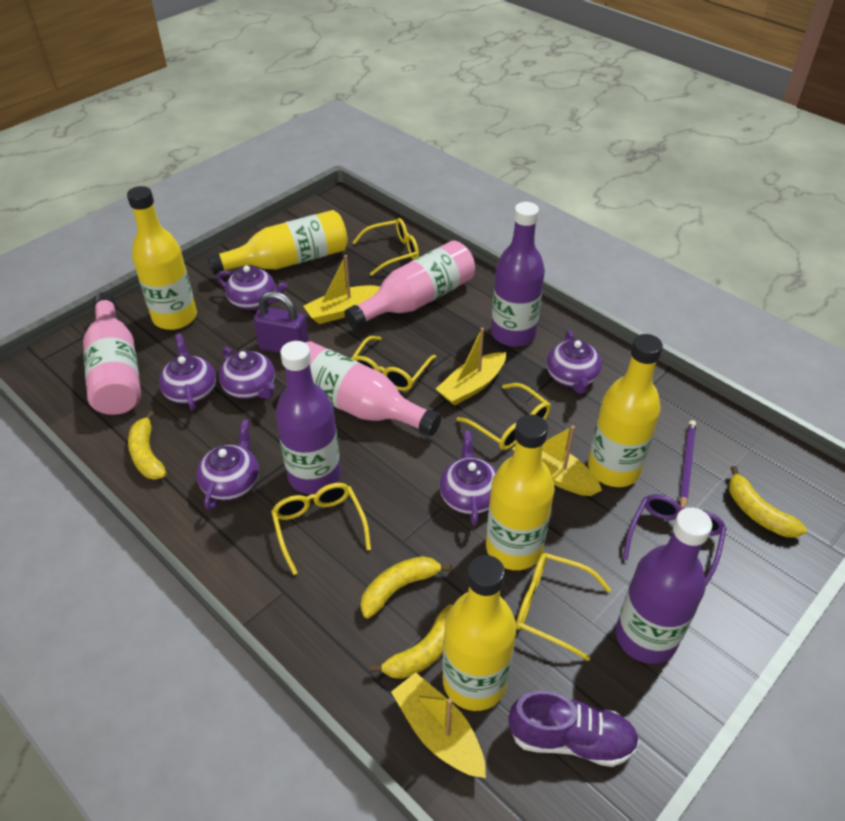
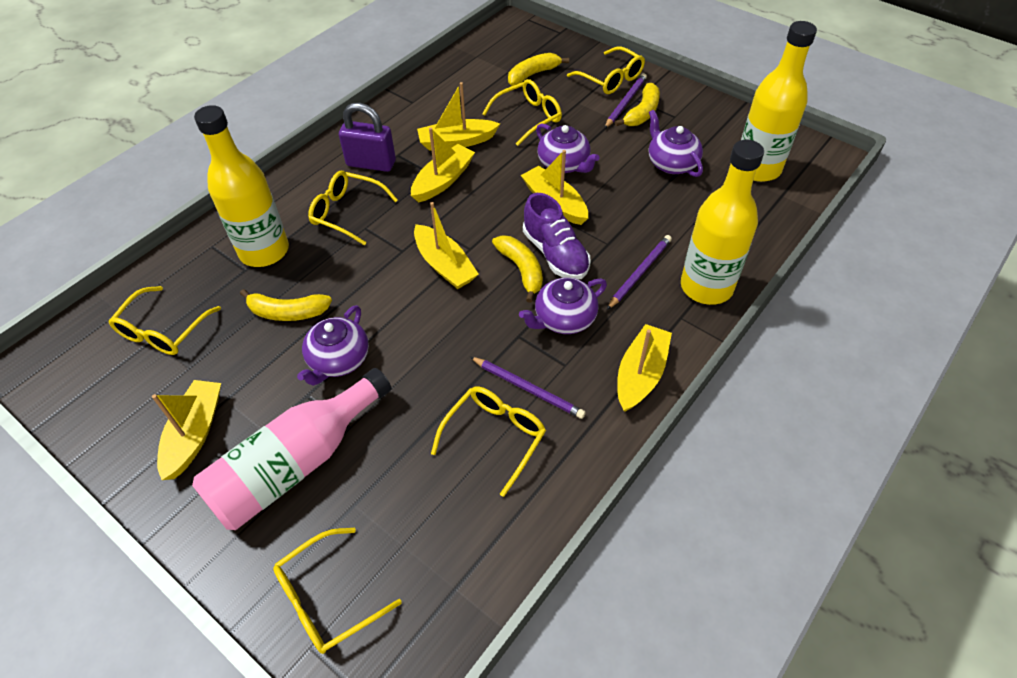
pink bottle: 3 -> 1
purple bottle: 3 -> 0
purple glasses: 1 -> 0
purple pencil: 1 -> 3
purple teapot: 6 -> 4
yellow boat: 4 -> 6
yellow bottle: 5 -> 3
yellow glasses: 5 -> 6

